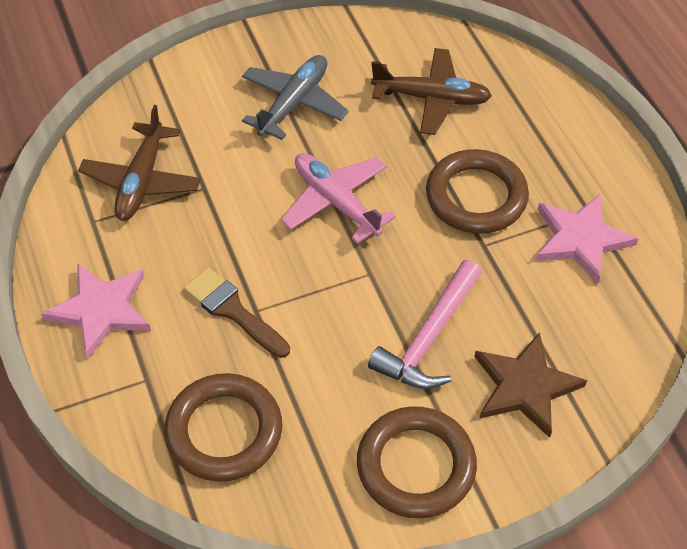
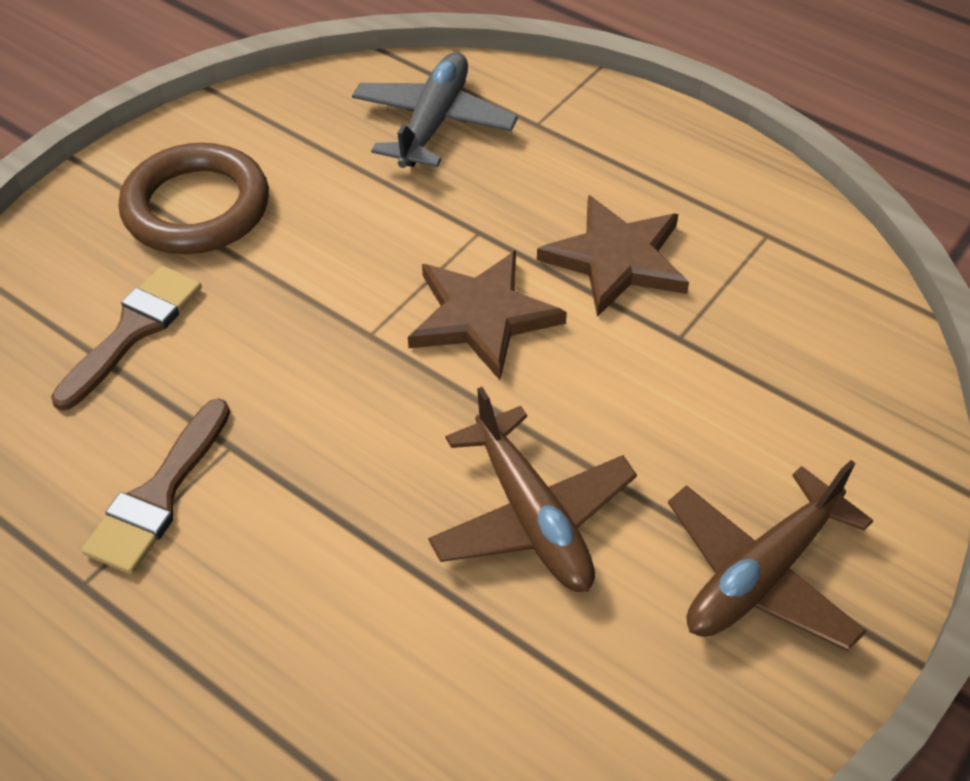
brown brush: 1 -> 2
brown ring: 3 -> 1
brown star: 1 -> 2
pink hammer: 1 -> 0
pink plane: 1 -> 0
pink star: 2 -> 0

